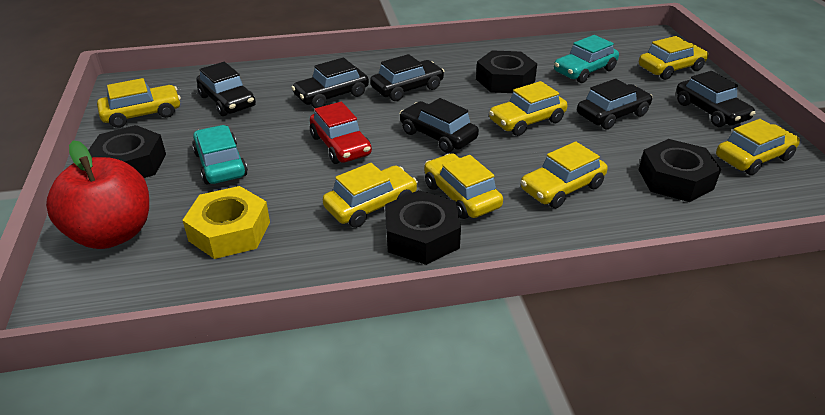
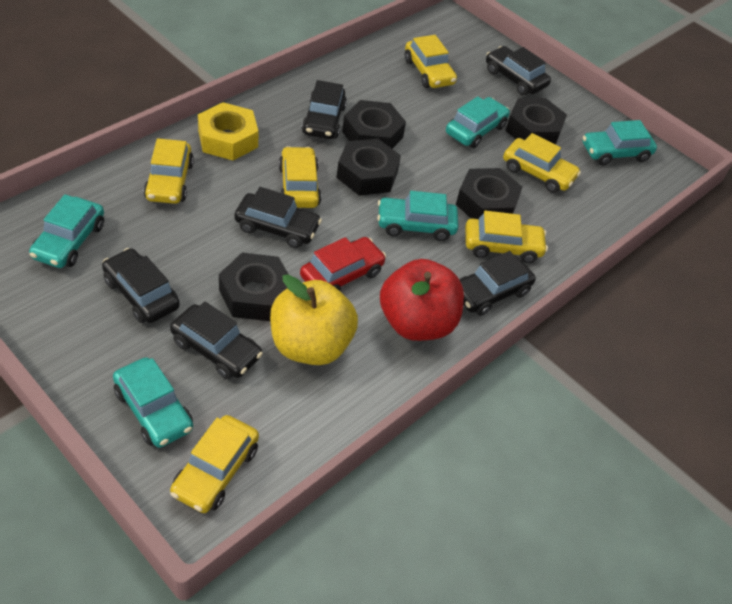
black nut: 4 -> 5
turquoise car: 2 -> 5
yellow apple: 0 -> 1
yellow car: 7 -> 6

